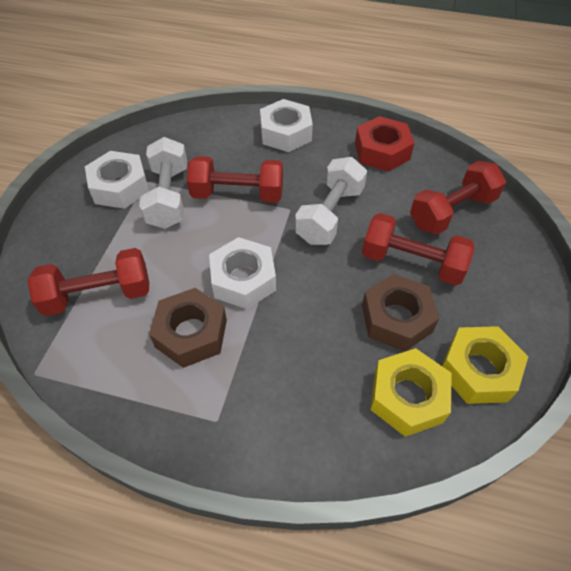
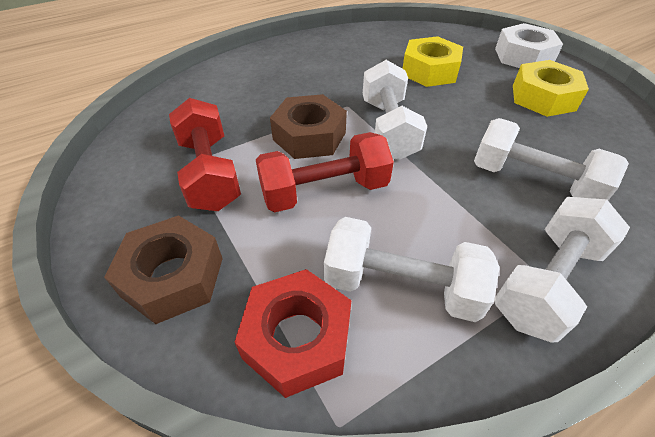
red dumbbell: 4 -> 2
white dumbbell: 2 -> 4
white nut: 3 -> 1

